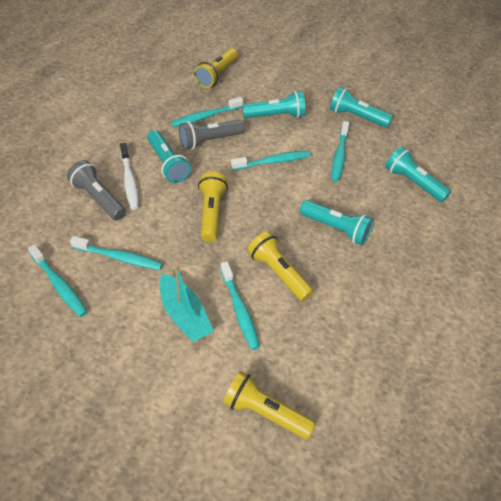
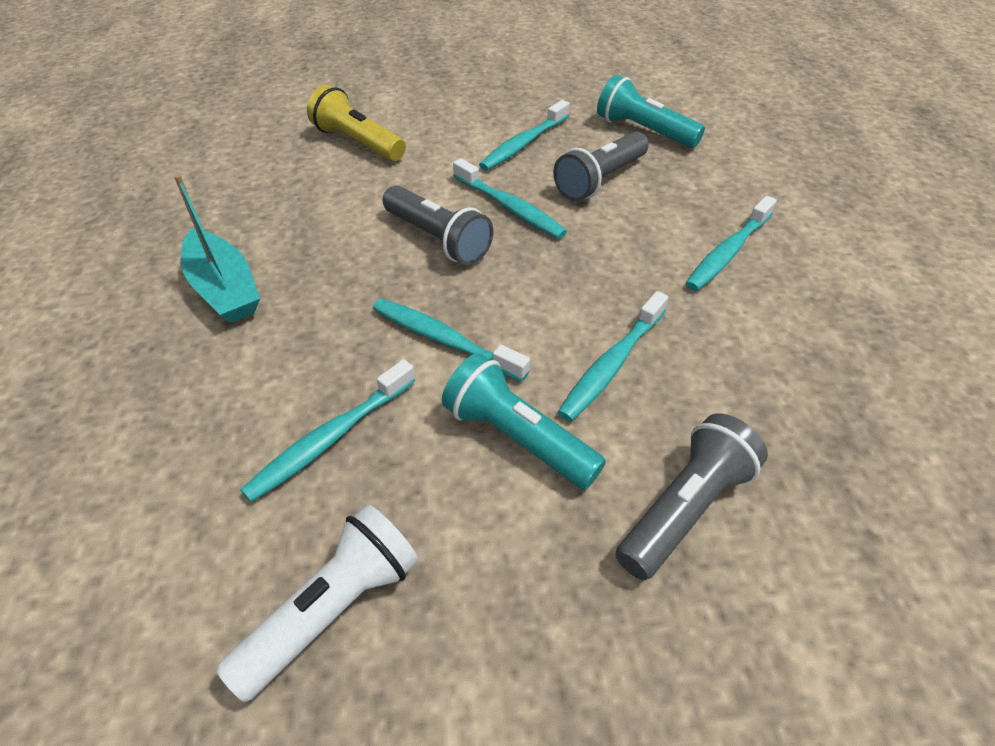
grey flashlight: 2 -> 3
turquoise flashlight: 5 -> 2
white flashlight: 0 -> 1
white toothbrush: 1 -> 0
yellow flashlight: 4 -> 1

